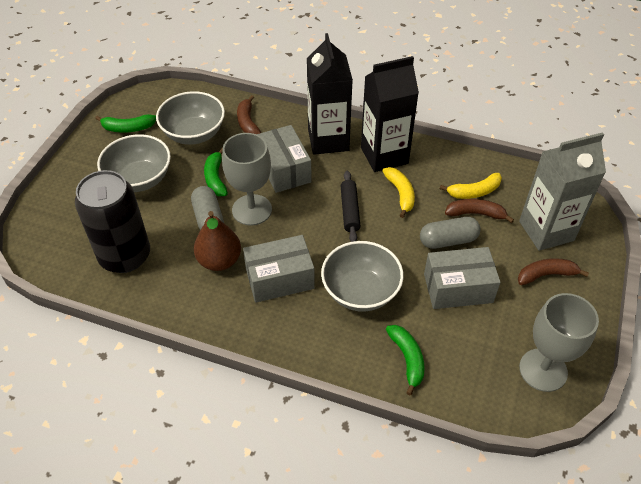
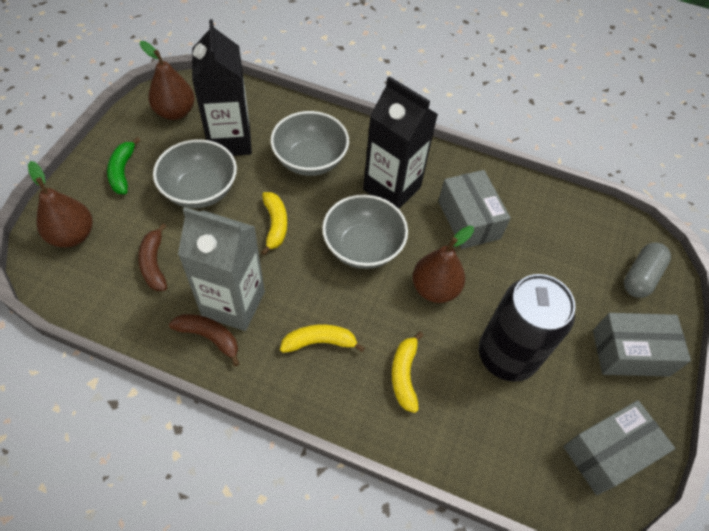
black rolling pin: 1 -> 0
brown banana: 3 -> 2
brown pear: 1 -> 3
green banana: 3 -> 1
grey capsule: 2 -> 1
grey goblet: 2 -> 0
yellow banana: 2 -> 3

